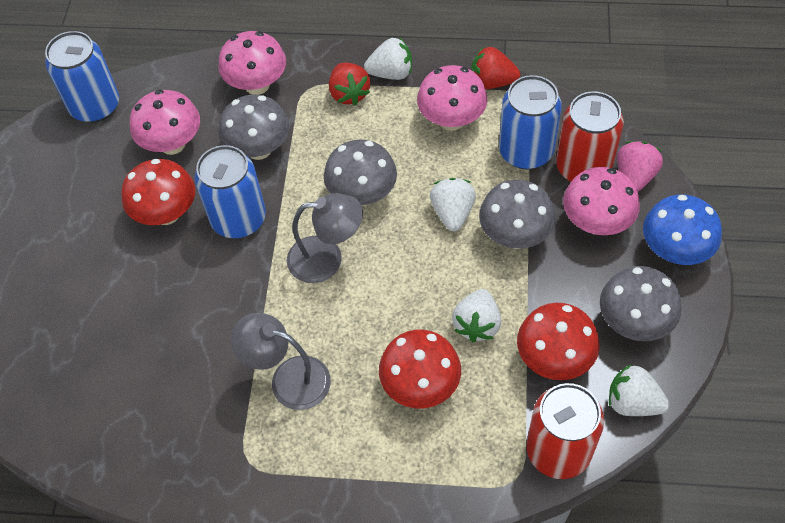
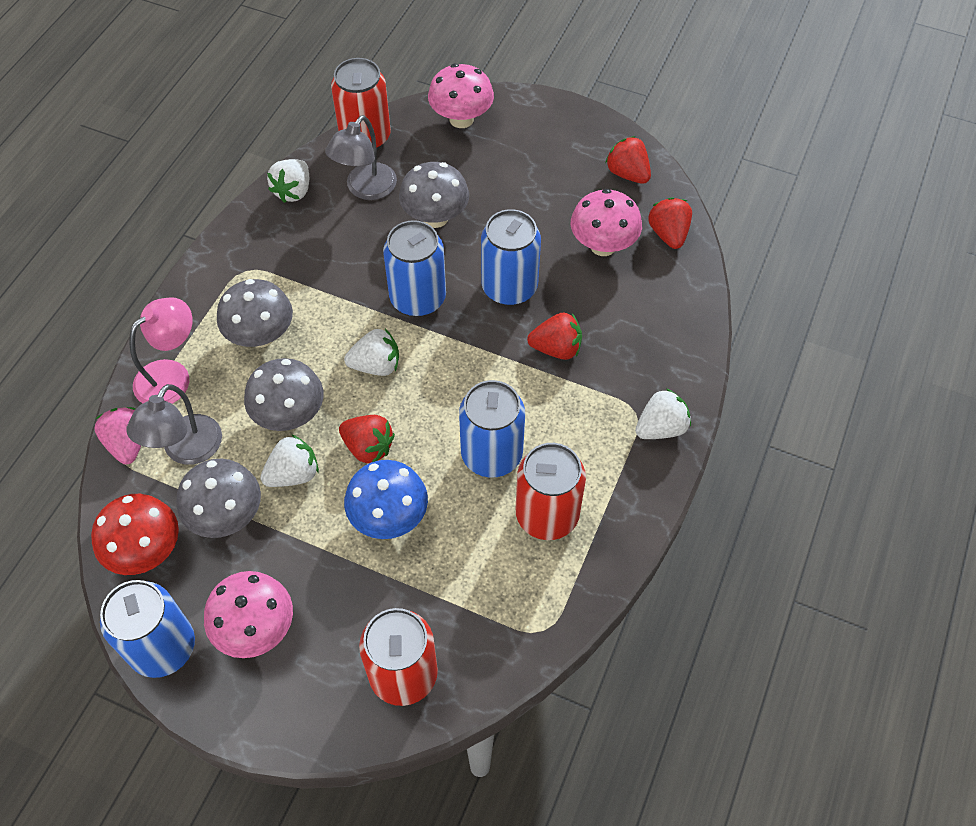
blue can: 3 -> 4
pink lamp: 0 -> 1
pink mushroom: 4 -> 3
red can: 2 -> 3
red mushroom: 3 -> 1
red strawberry: 2 -> 4

